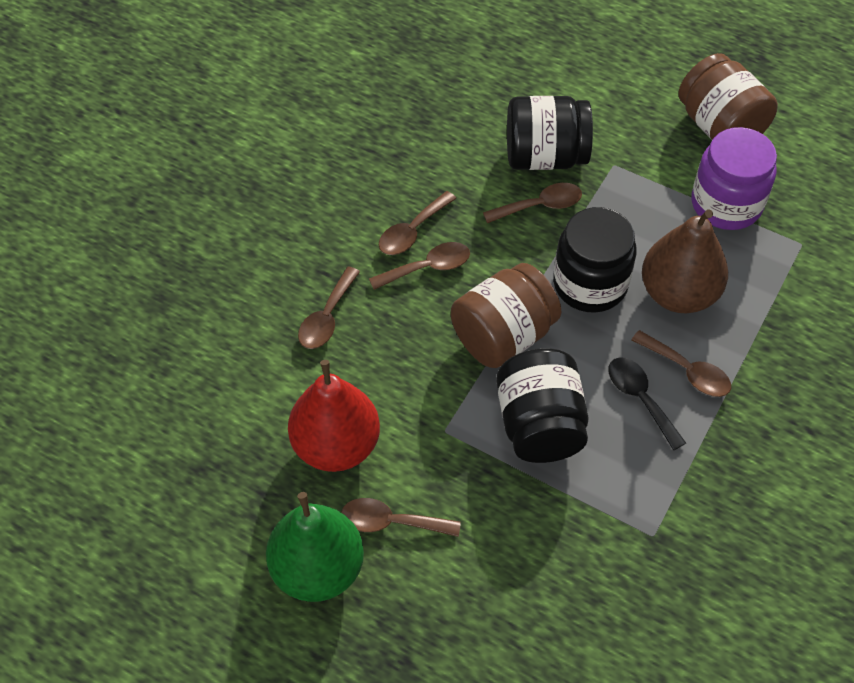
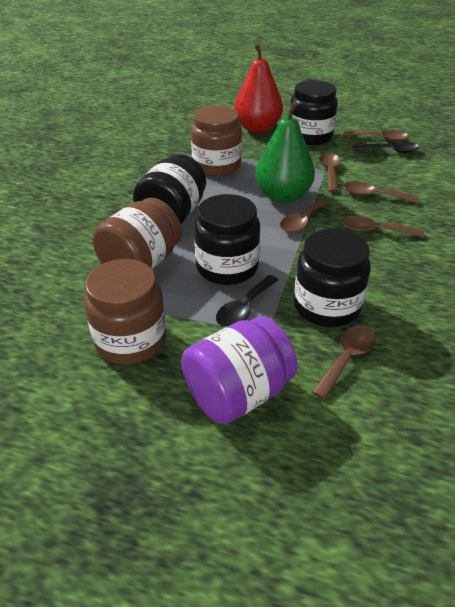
black jar: 3 -> 4
black spoon: 1 -> 2
brown jar: 2 -> 3
brown pear: 1 -> 0

